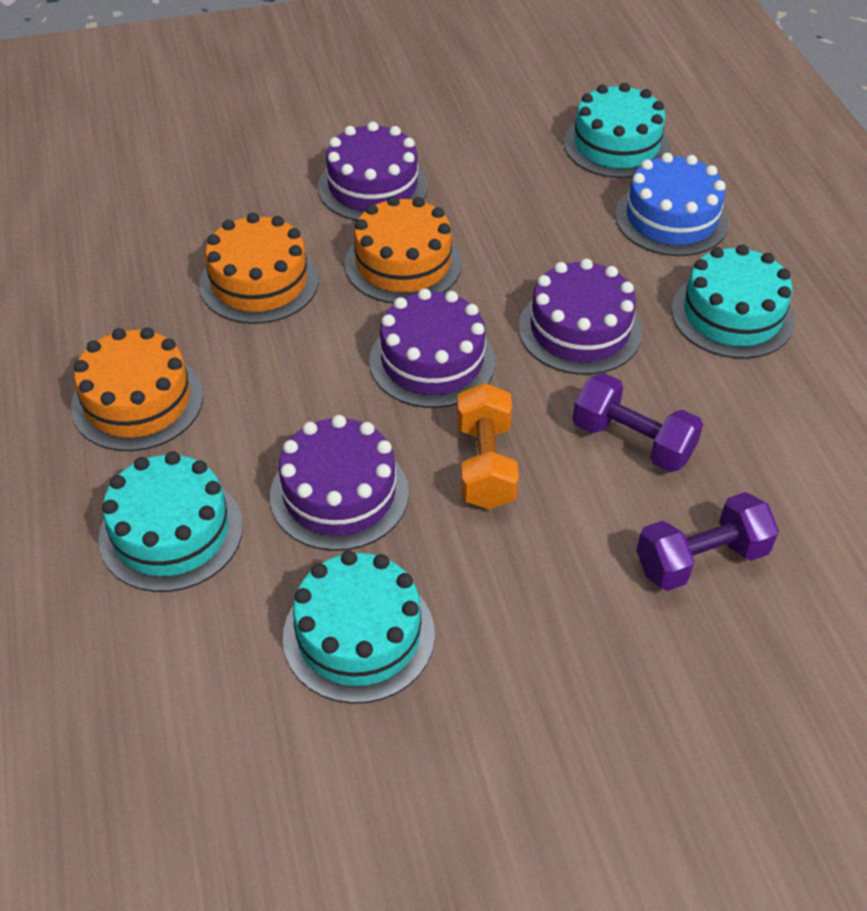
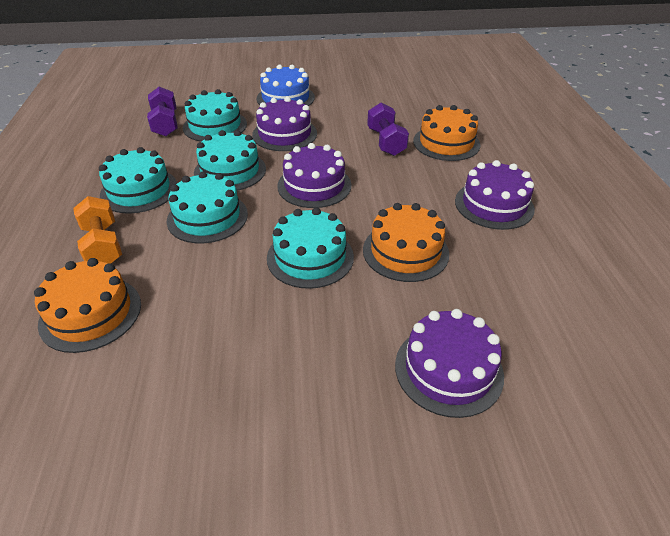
turquoise cake: 4 -> 5

